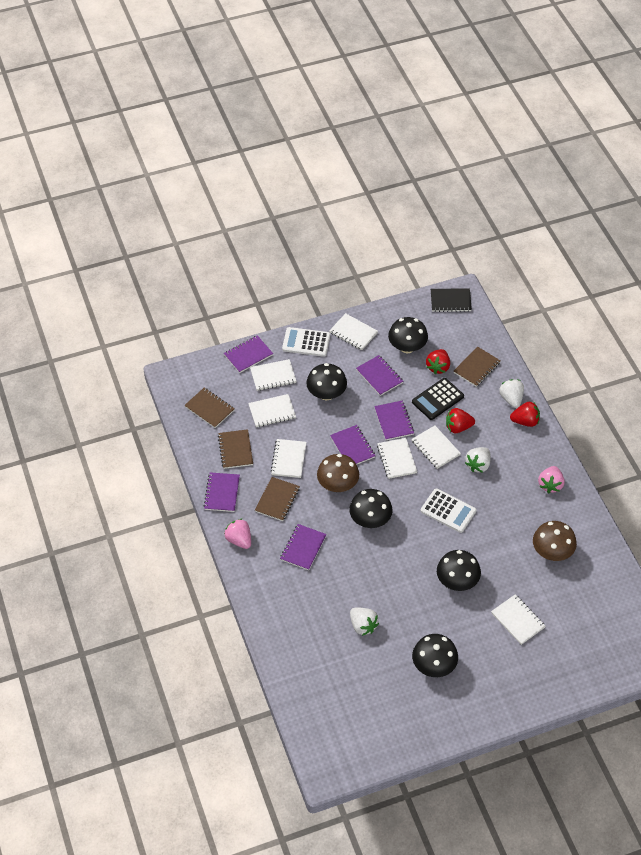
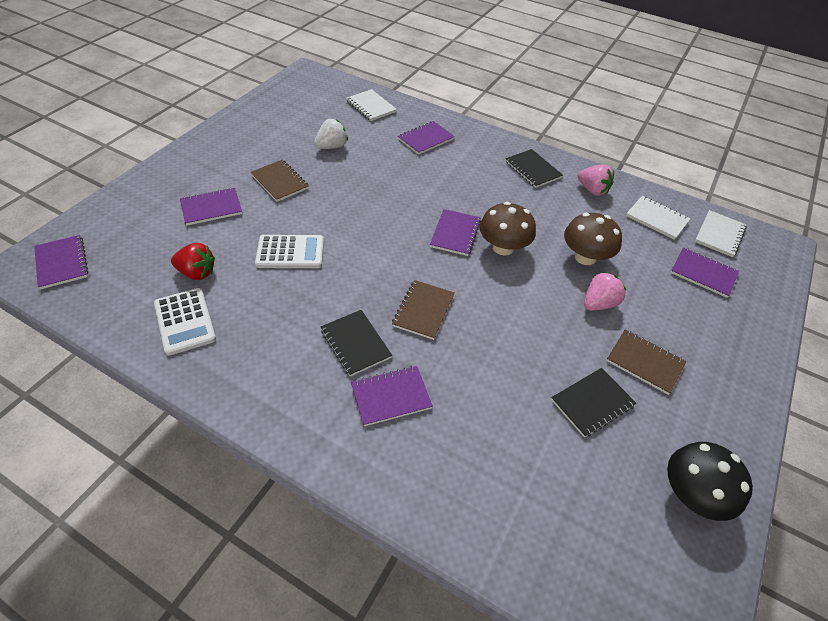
black calculator: 1 -> 0
black mushroom: 5 -> 1
black notebook: 1 -> 3
brown notebook: 4 -> 3
red strawberry: 3 -> 1
white notebook: 7 -> 3
white strawberry: 3 -> 1

